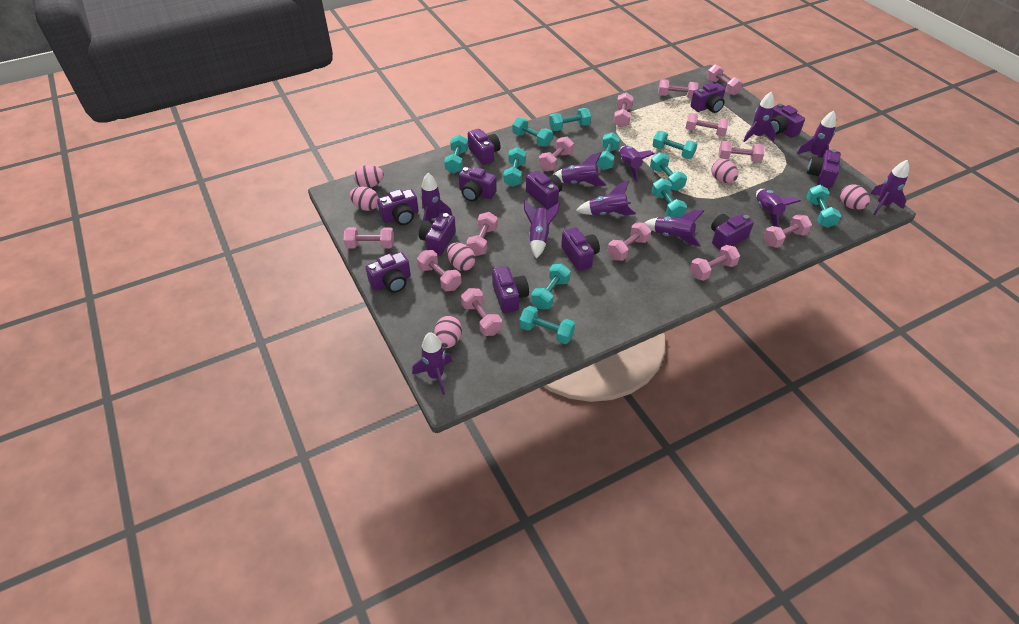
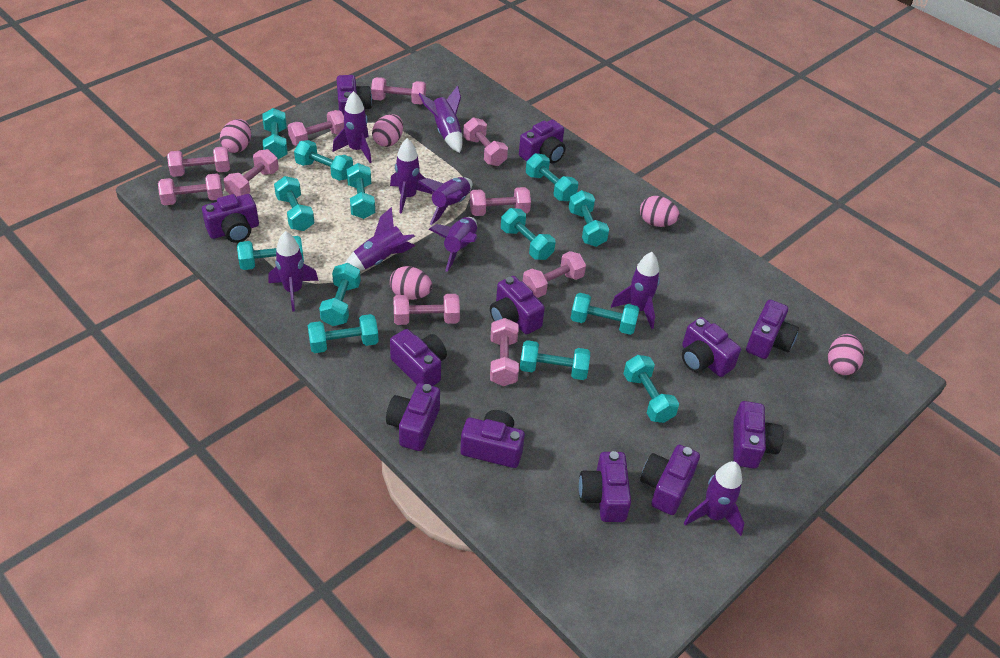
pink dumbbell: 13 -> 10
pink egg: 6 -> 5
purple rocket: 11 -> 9
turquoise dumbbell: 11 -> 13

